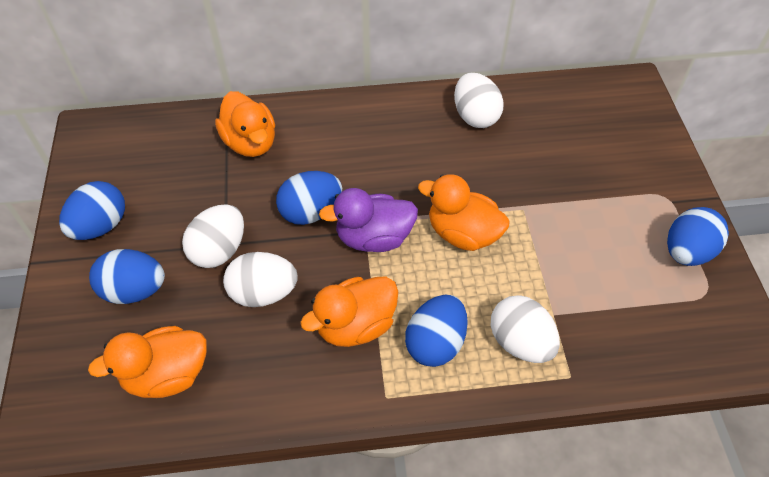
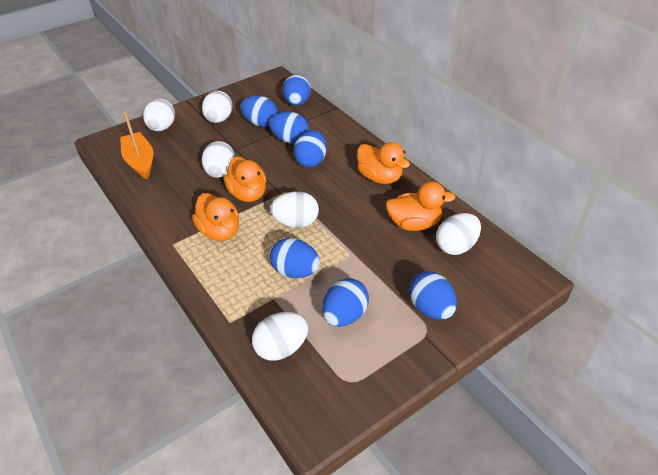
blue egg: 5 -> 7
orange boat: 0 -> 1
purple duck: 1 -> 0
white egg: 4 -> 6

